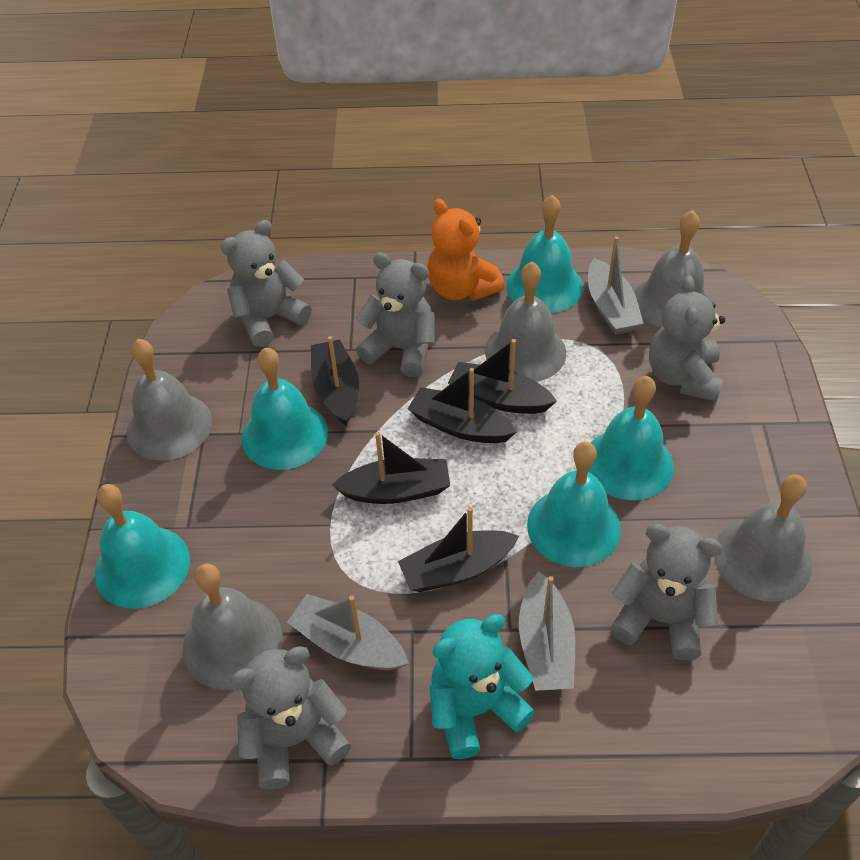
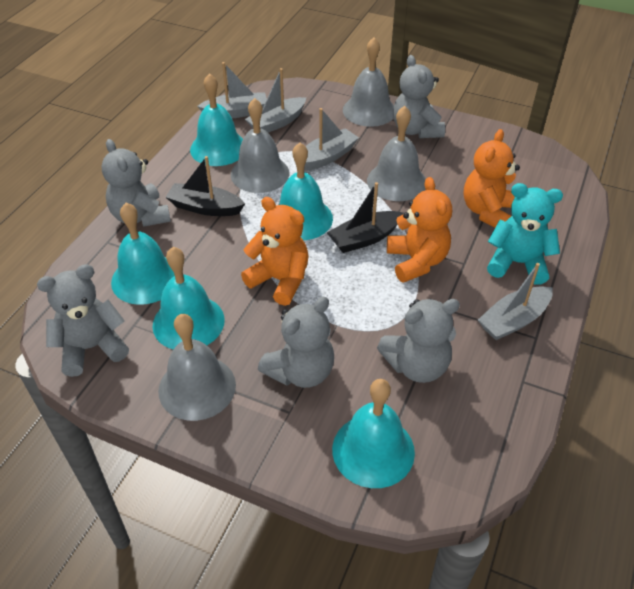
black boat: 5 -> 2
grey bell: 5 -> 4
grey boat: 3 -> 4
orange teddy bear: 1 -> 3

